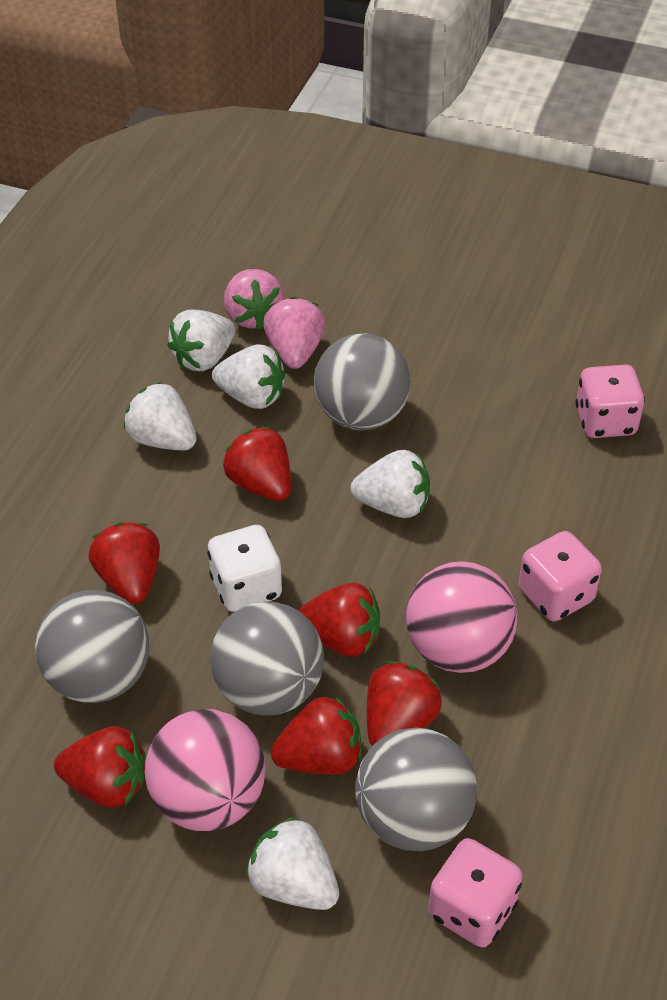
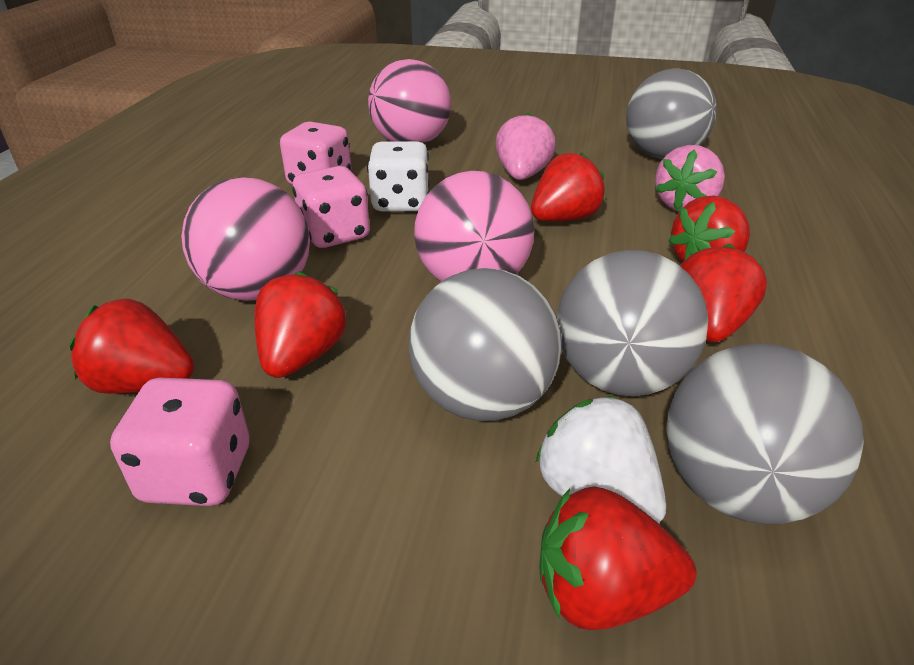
pink ball: 2 -> 3
white strawberry: 5 -> 1

